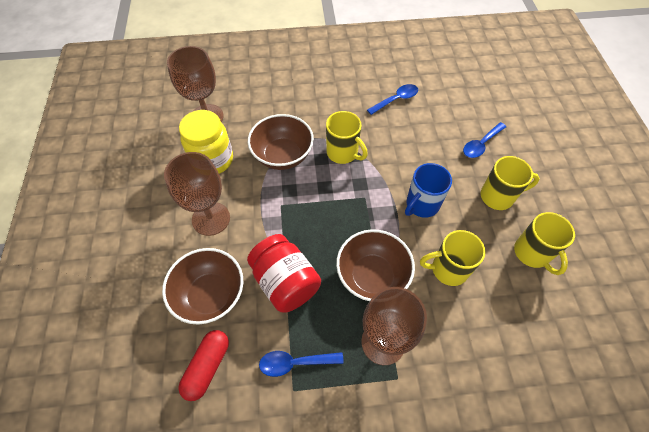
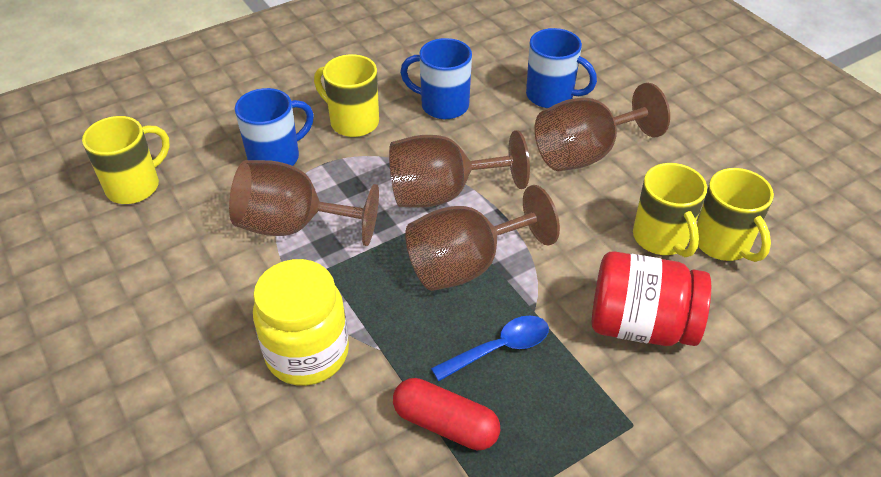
blue mug: 1 -> 3
blue spoon: 3 -> 1
brown bowl: 3 -> 0
brown goblet: 3 -> 4

